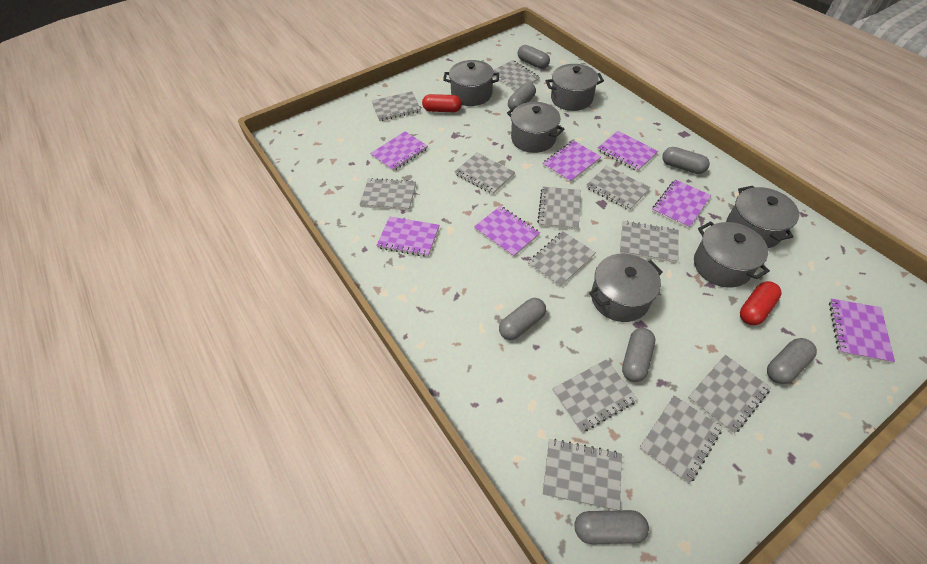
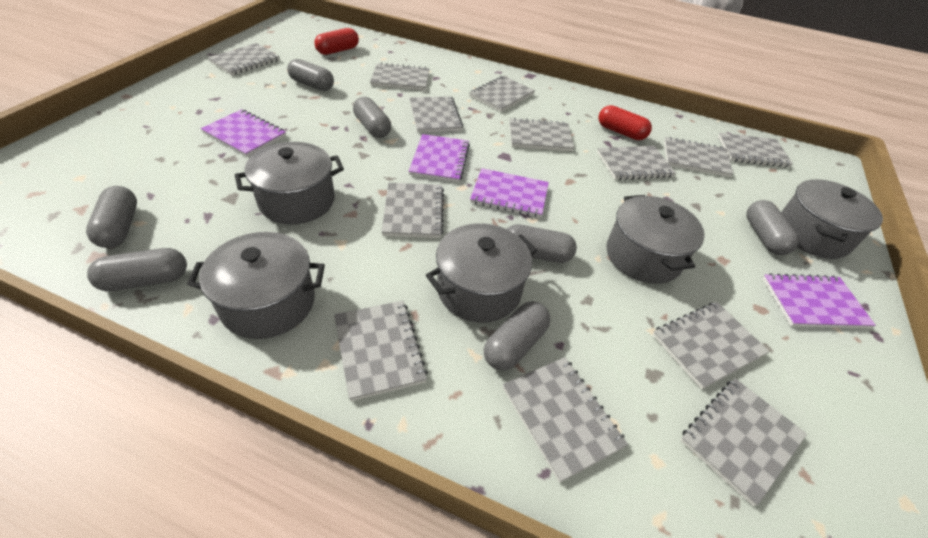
grey notebook: 12 -> 13
grey pot: 6 -> 5
purple notebook: 7 -> 4

